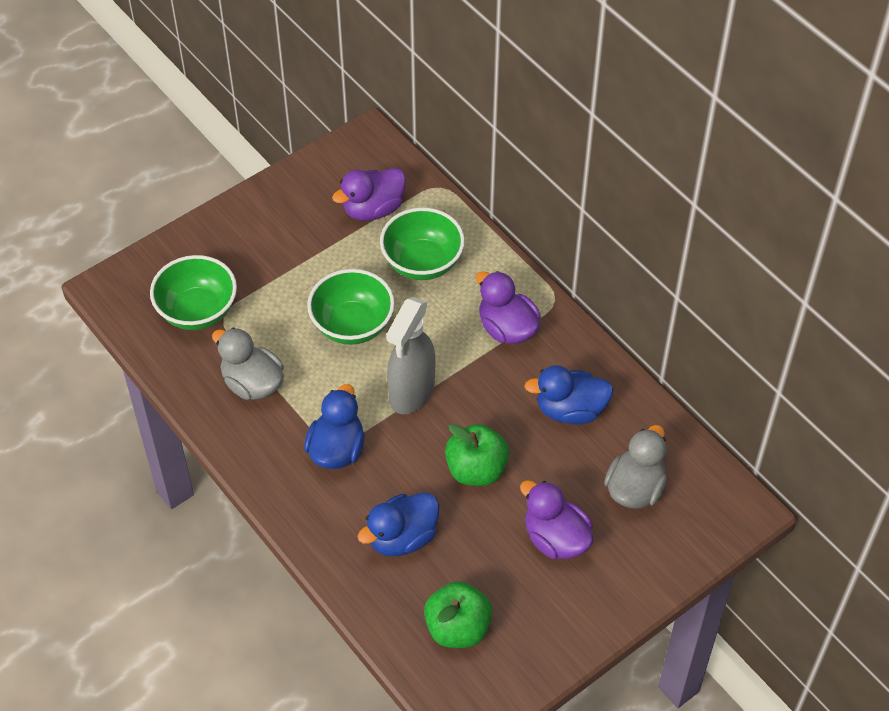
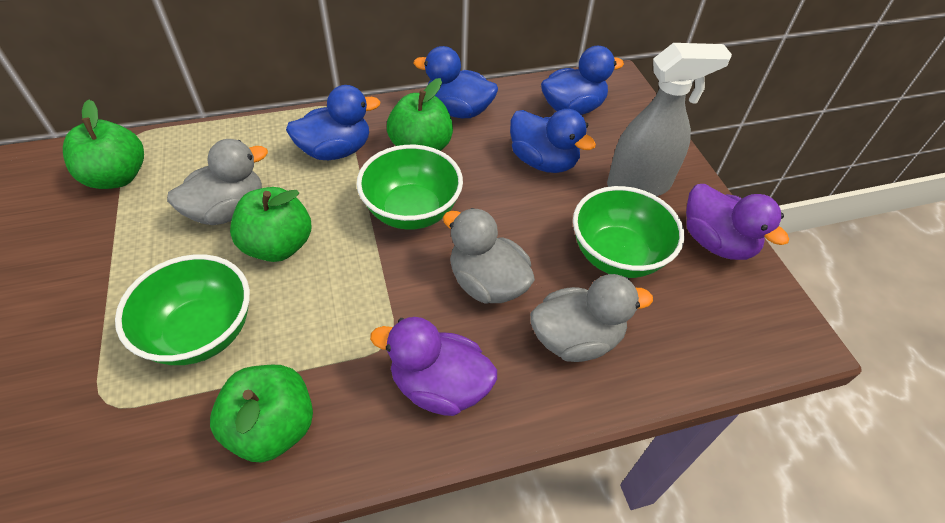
blue duck: 3 -> 4
green apple: 2 -> 4
grey duck: 2 -> 3
purple duck: 3 -> 2

